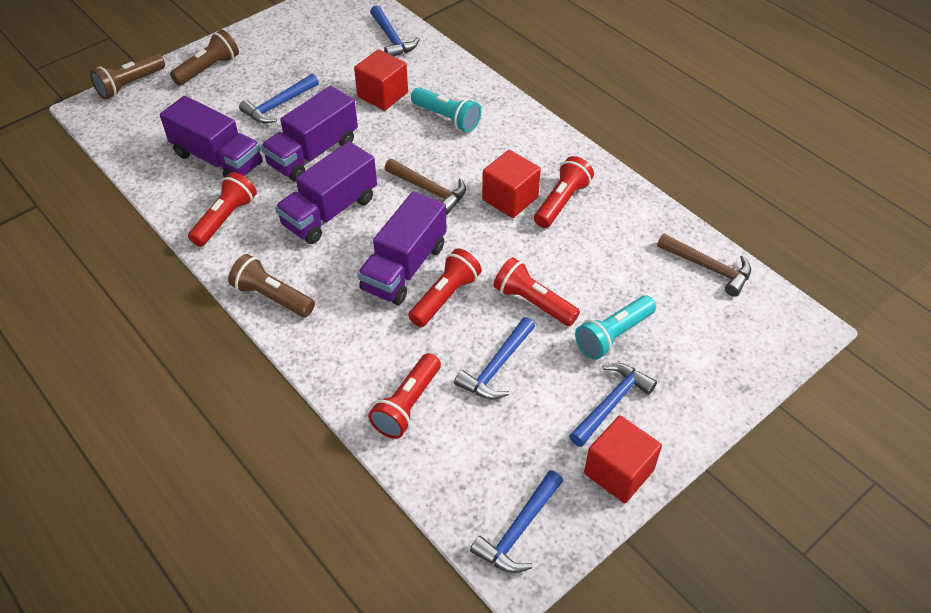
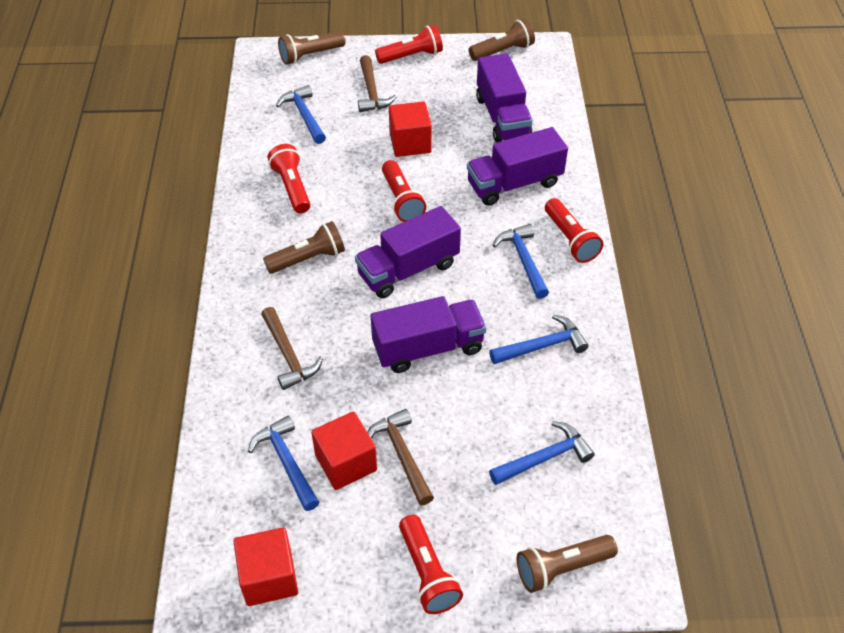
brown flashlight: 3 -> 4
brown hammer: 2 -> 3
turquoise flashlight: 2 -> 0

